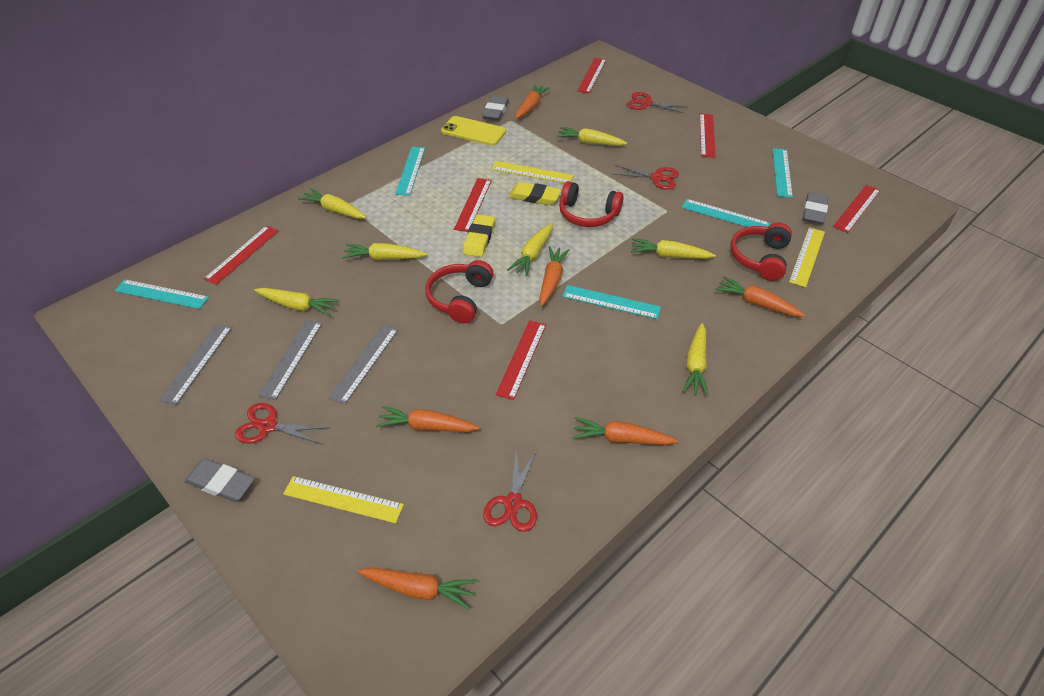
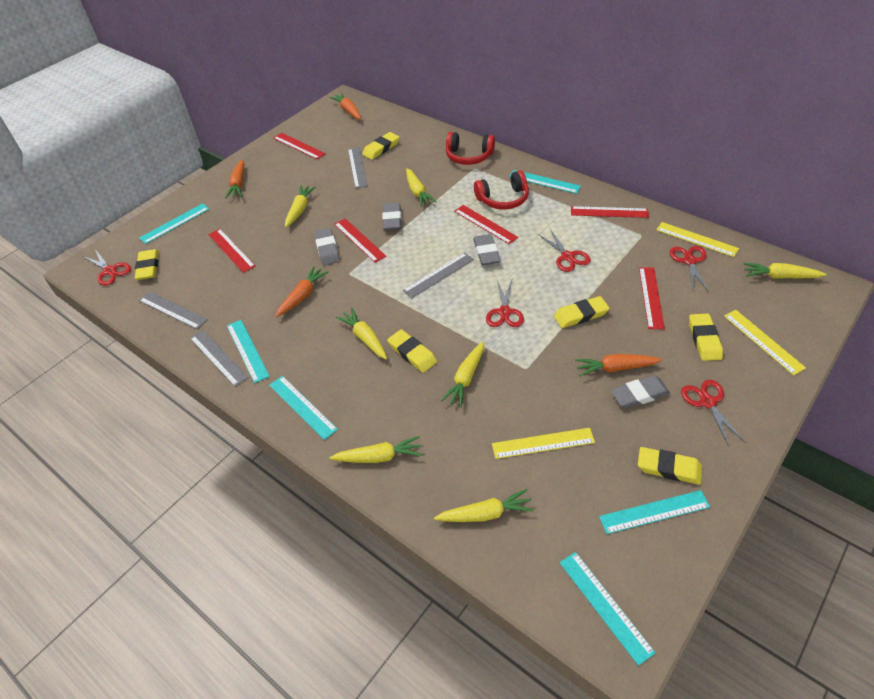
grey eraser: 3 -> 4
grey ruler: 3 -> 4
orange carrot: 6 -> 4
red headphones: 3 -> 2
red scissors: 4 -> 5
turquoise ruler: 5 -> 6
yellow eraser: 2 -> 6
yellow phone: 1 -> 0

